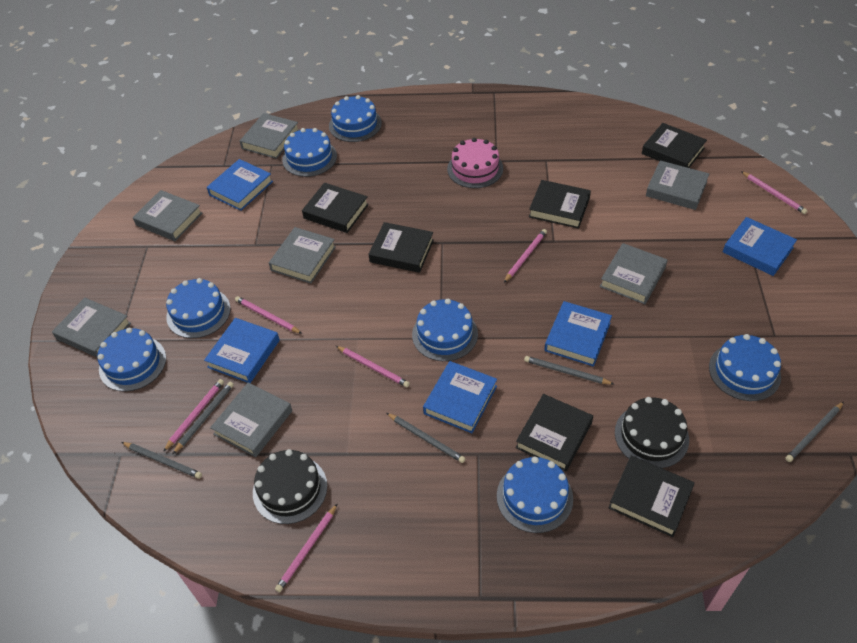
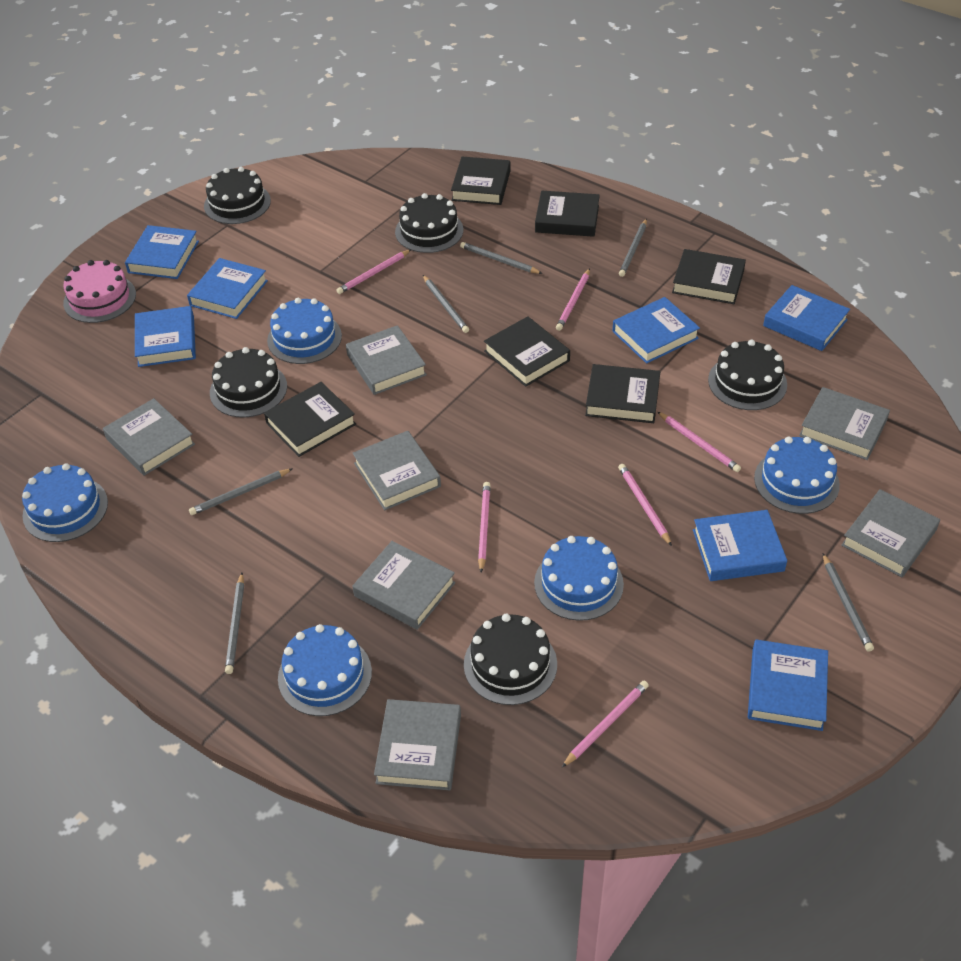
black cake: 2 -> 5
blue book: 5 -> 7
blue cake: 7 -> 5
grey pencil: 5 -> 6

